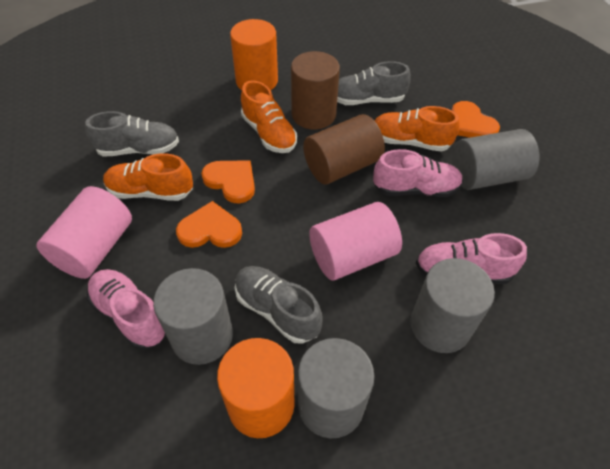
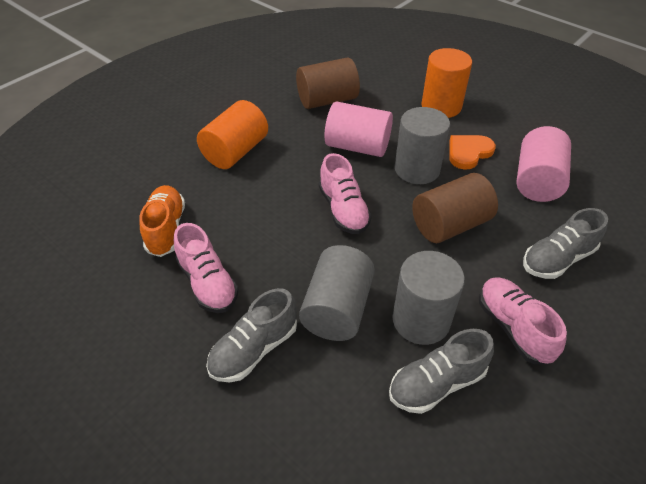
grey cylinder: 4 -> 3
orange heart: 3 -> 1
orange shoe: 3 -> 1

